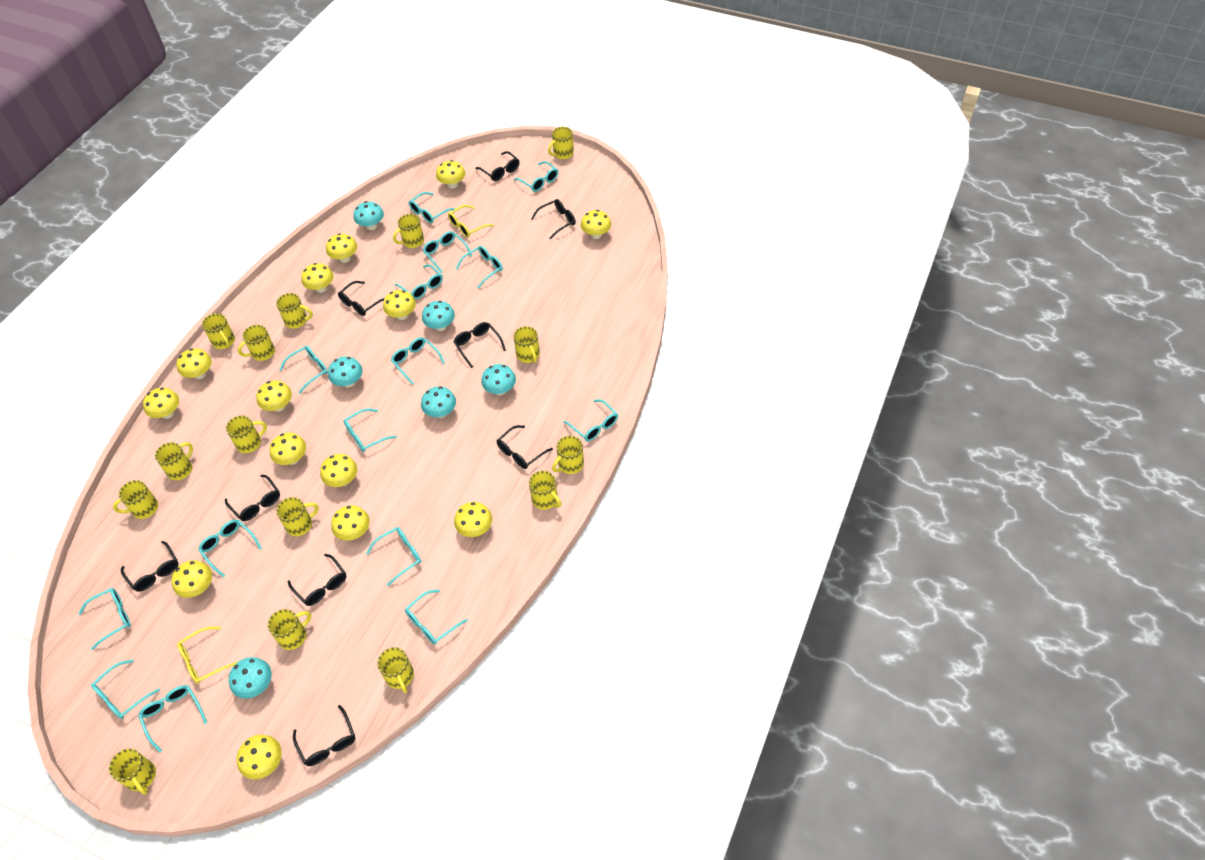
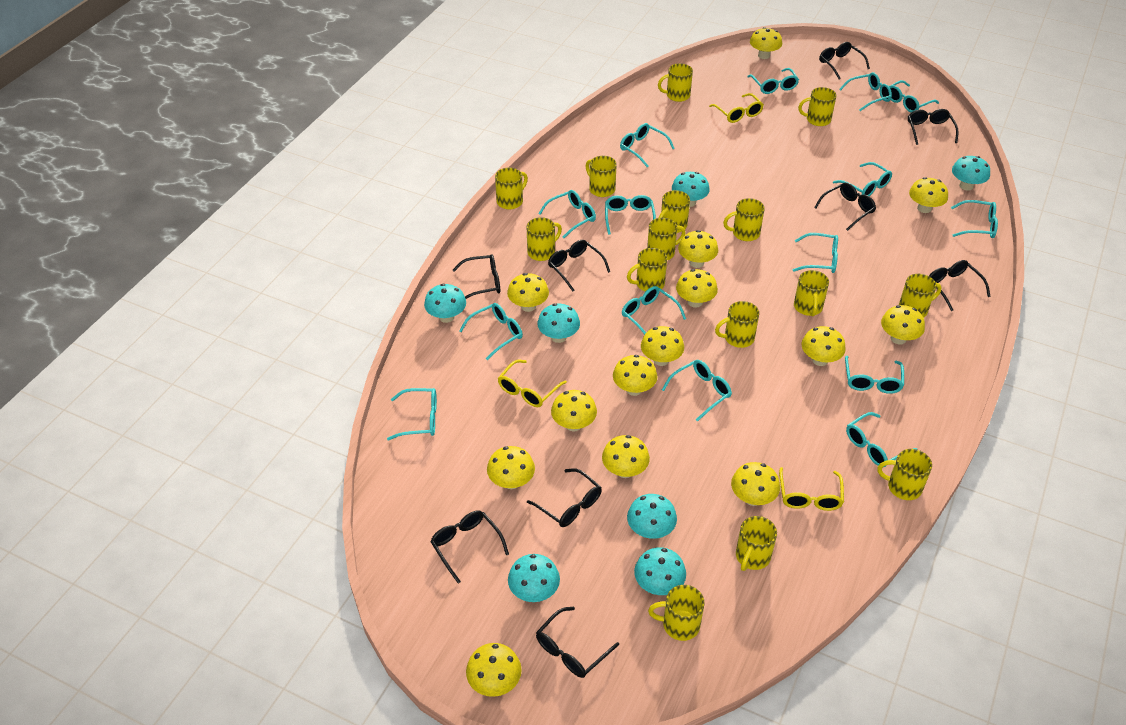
turquoise mushroom: 6 -> 7
yellow glasses: 2 -> 3

